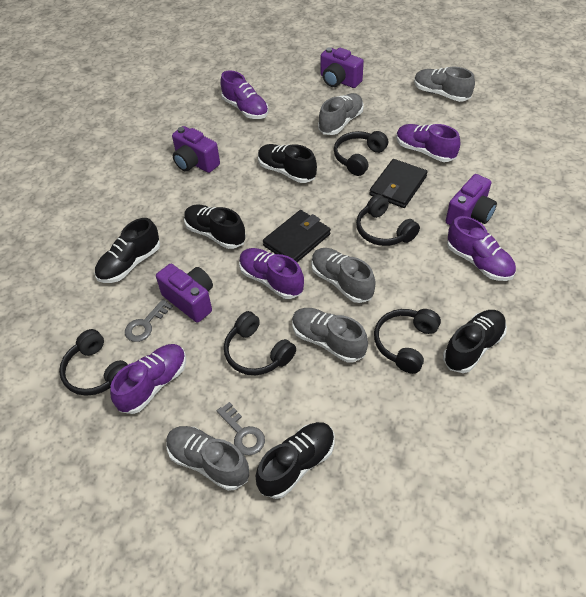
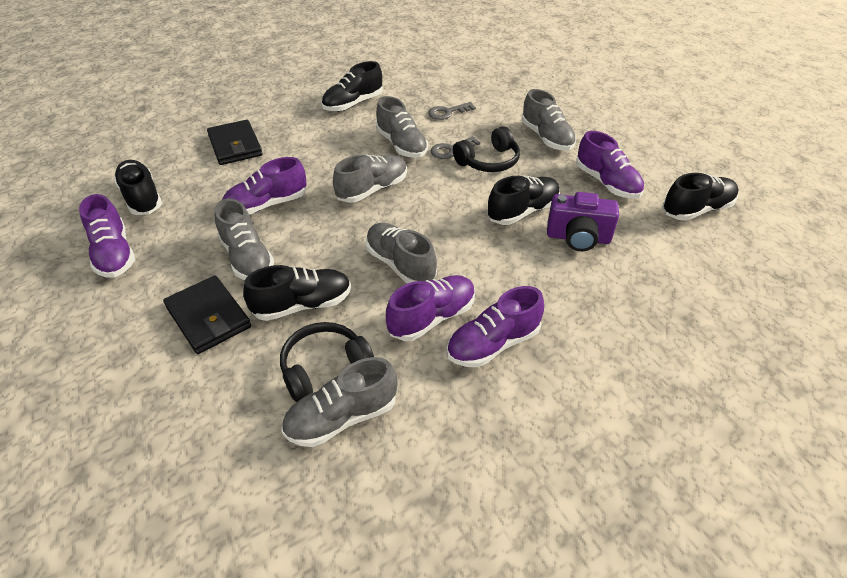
black headphones: 5 -> 2
grey shoe: 5 -> 6
purple camera: 4 -> 1

